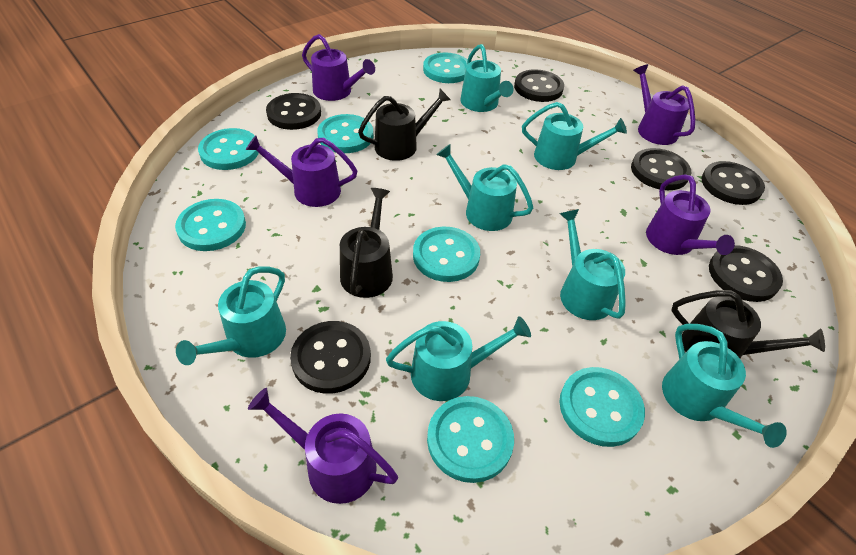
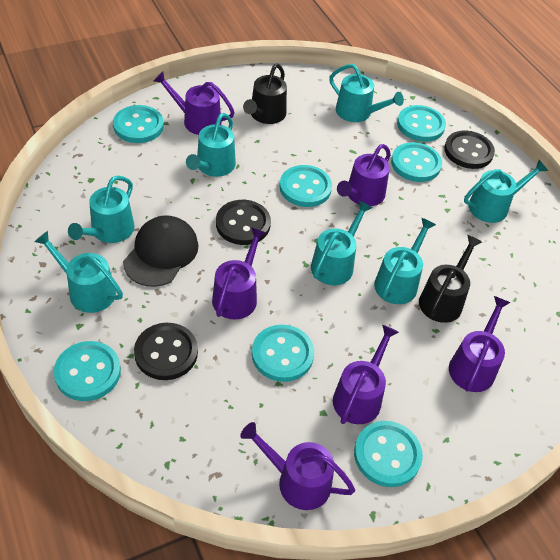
black button: 6 -> 3
black cap: 0 -> 1
black watering can: 3 -> 2
purple watering can: 5 -> 6

